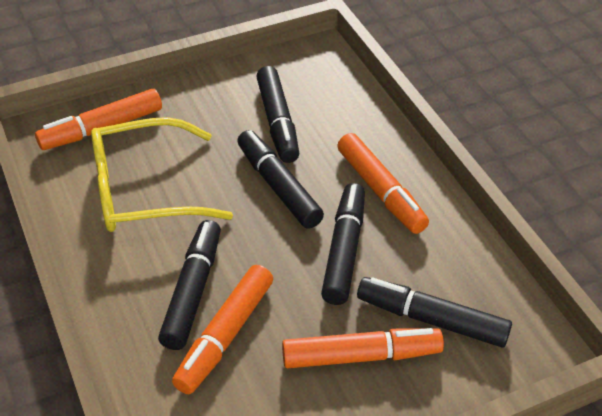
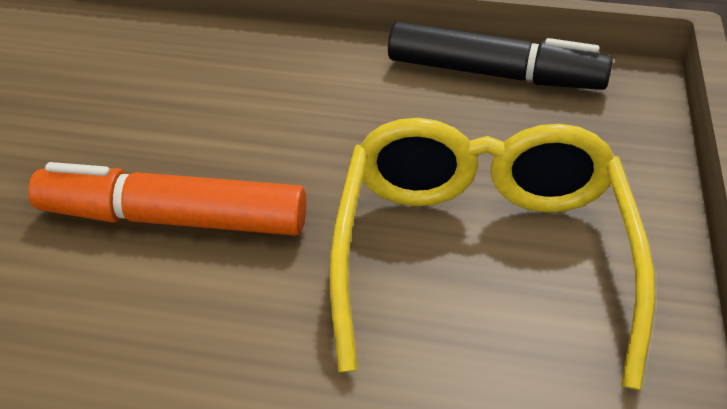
black marker: 5 -> 1
orange marker: 4 -> 1

